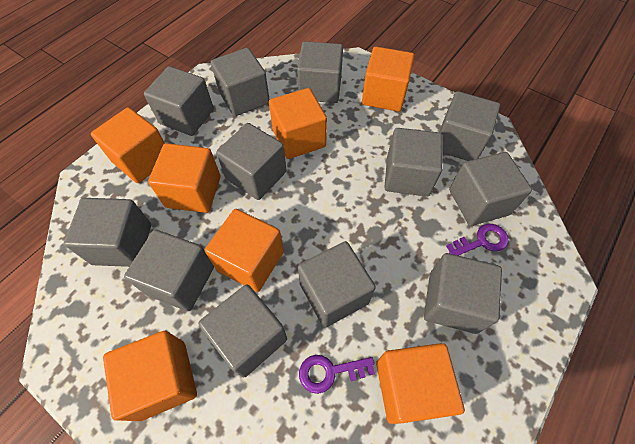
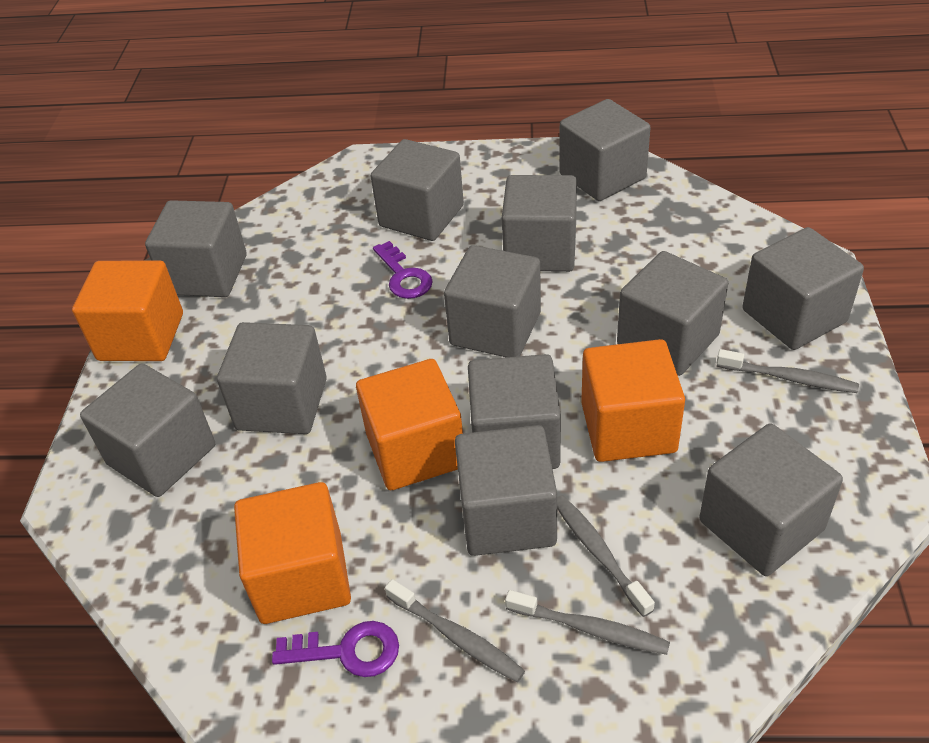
grey toothbrush: 0 -> 4
orange cube: 7 -> 4

